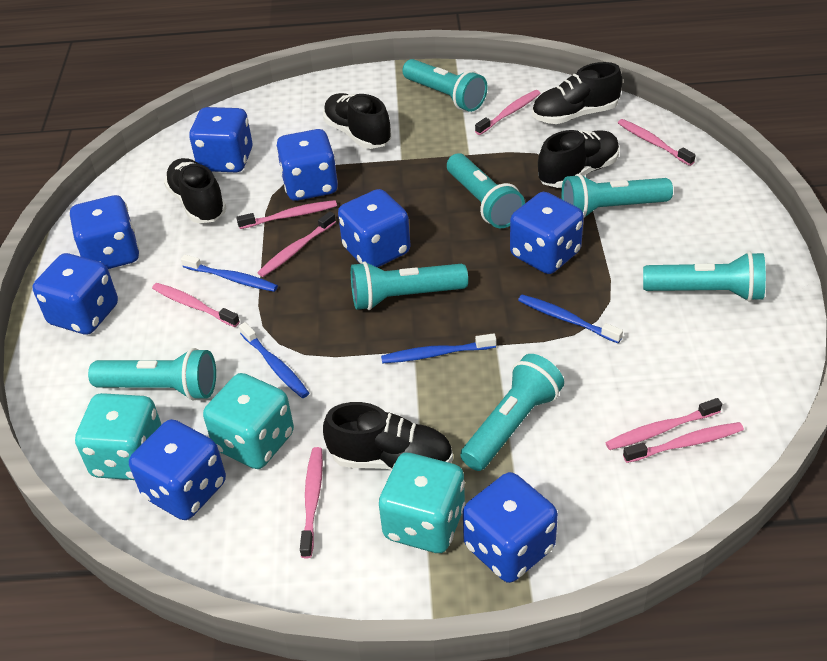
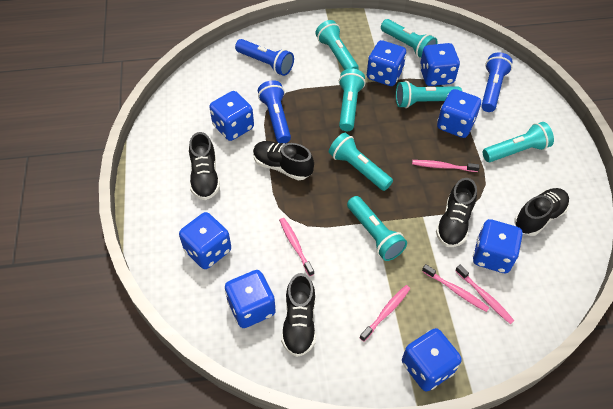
blue flashlight: 0 -> 3
blue toothbrush: 4 -> 0
pink toothbrush: 8 -> 5
turquoise dice: 3 -> 0

